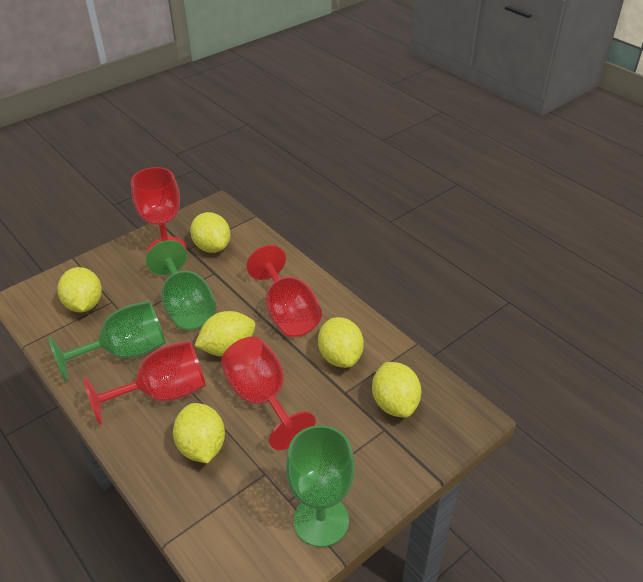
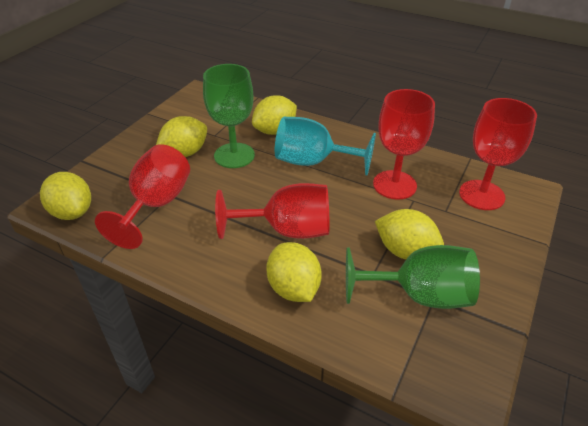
green goblet: 3 -> 2
turquoise goblet: 0 -> 1
yellow lemon: 6 -> 5

